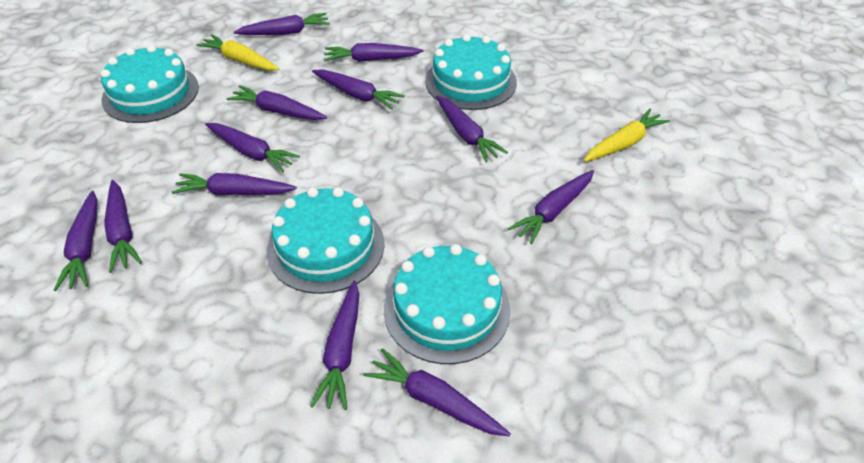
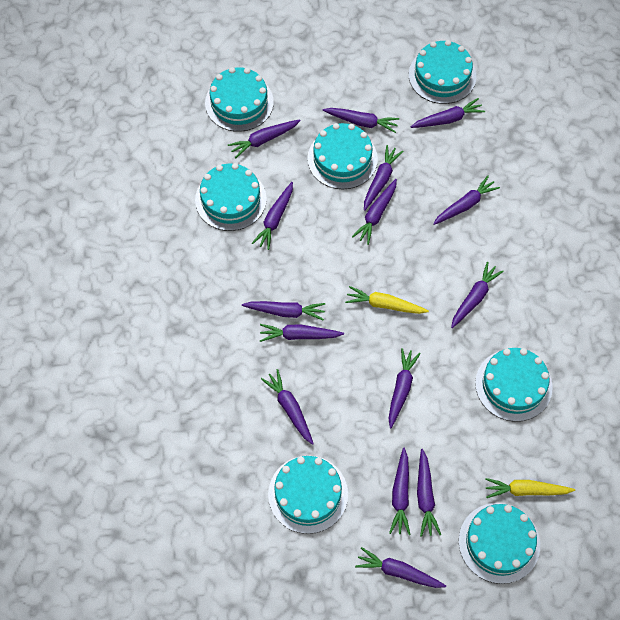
purple carrot: 12 -> 15
turquoise cake: 4 -> 7

